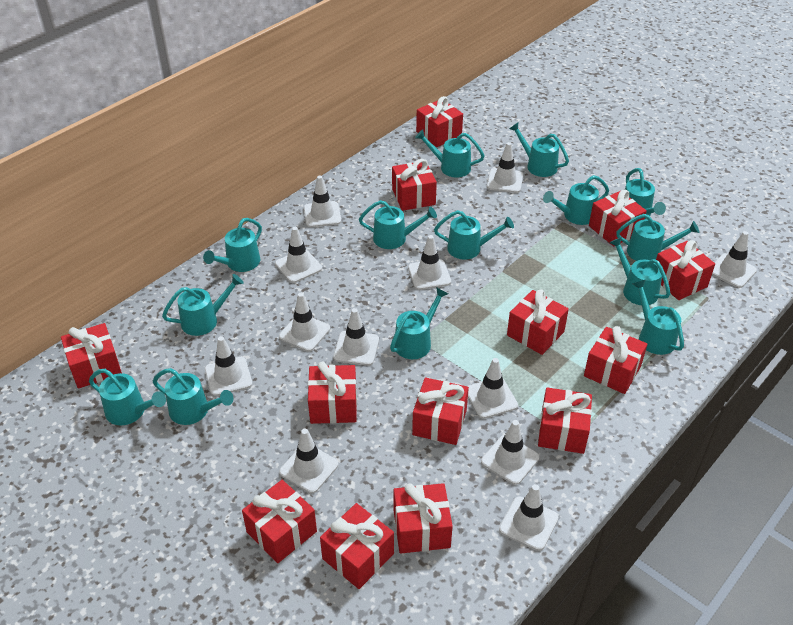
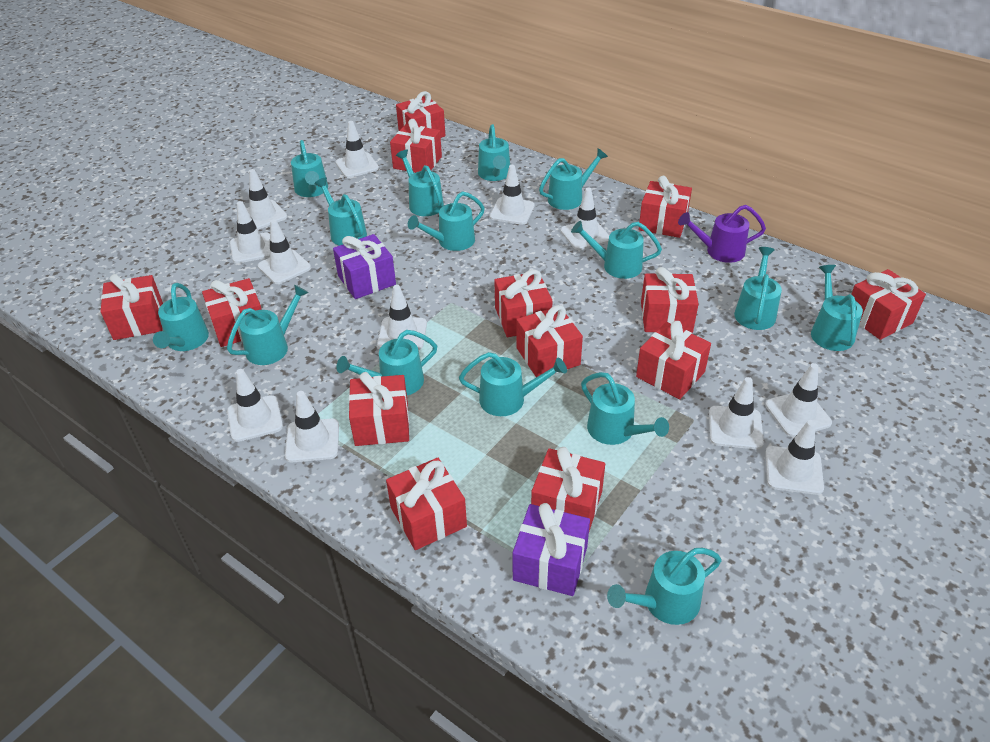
purple gift: 0 -> 2
purple watering can: 0 -> 1
turquoise watering can: 14 -> 15

